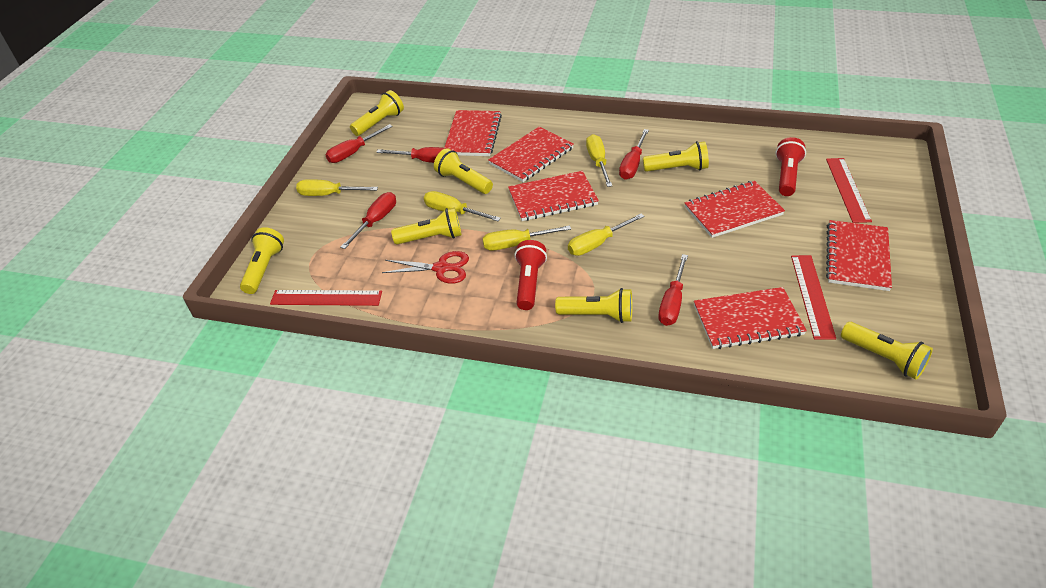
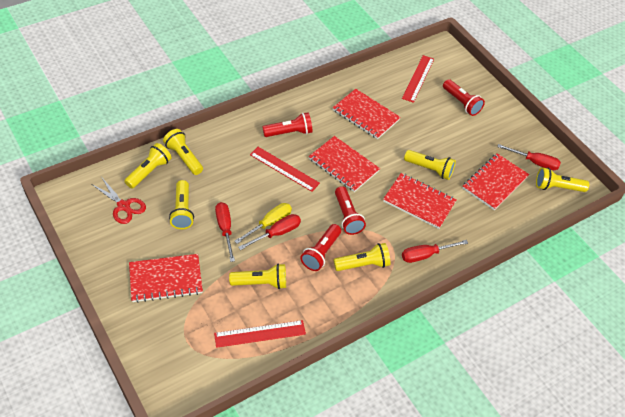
red flashlight: 2 -> 4
red notebook: 6 -> 5
red screwdriver: 5 -> 4
yellow screwdriver: 5 -> 1

